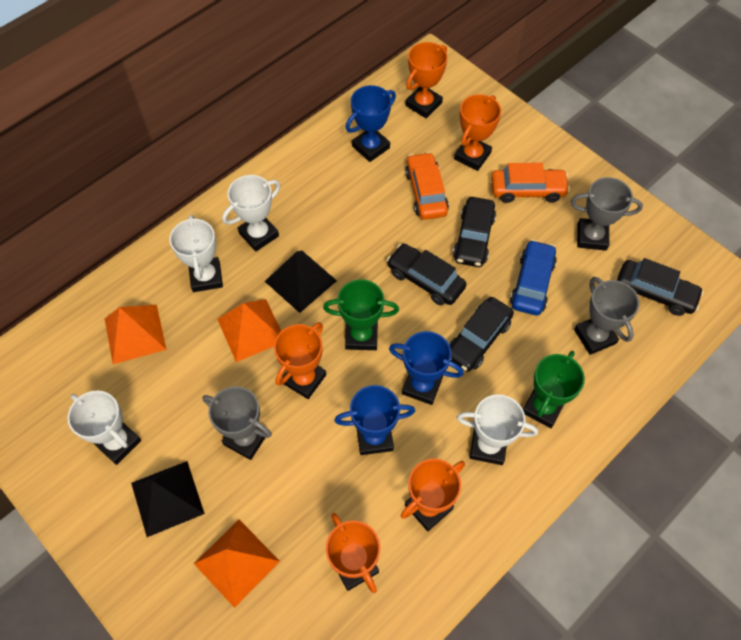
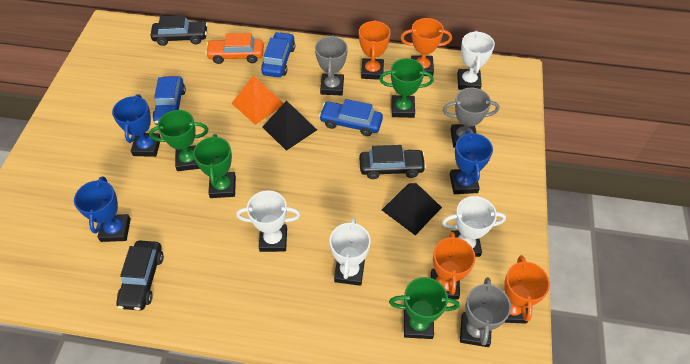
black car: 4 -> 3
blue car: 1 -> 3
green trophy: 2 -> 4
orange car: 2 -> 1
orange pyramid: 3 -> 1
orange trophy: 5 -> 4

